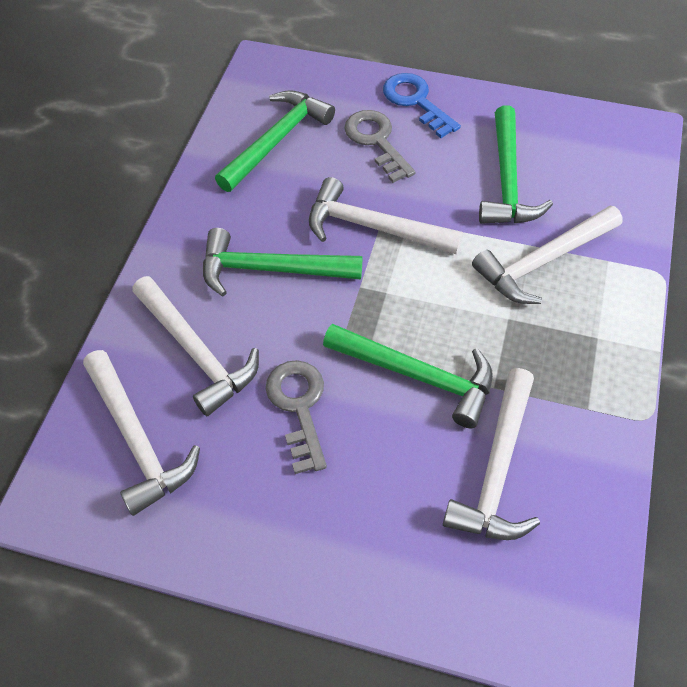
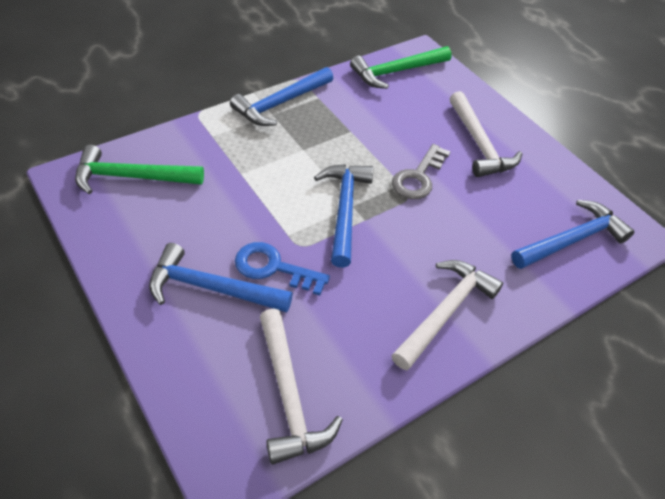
blue hammer: 0 -> 4
green hammer: 4 -> 2
grey key: 2 -> 1
white hammer: 5 -> 3

